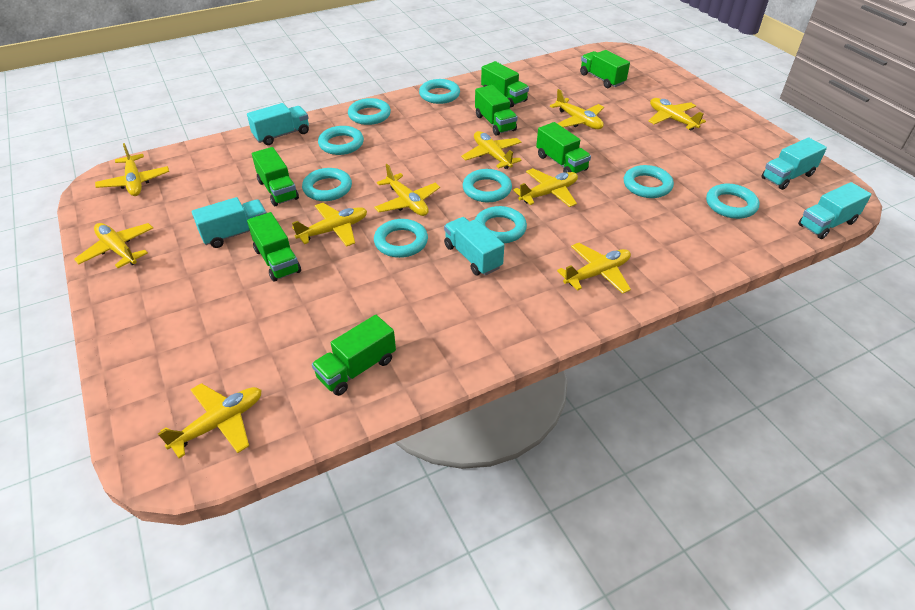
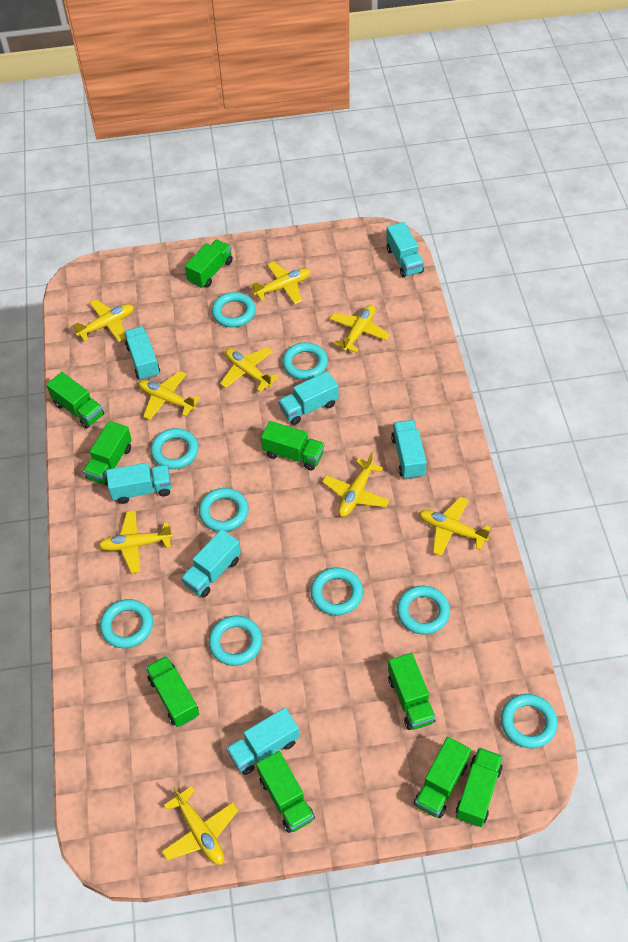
green truck: 7 -> 9
turquoise truck: 5 -> 7
yellow plane: 10 -> 9

